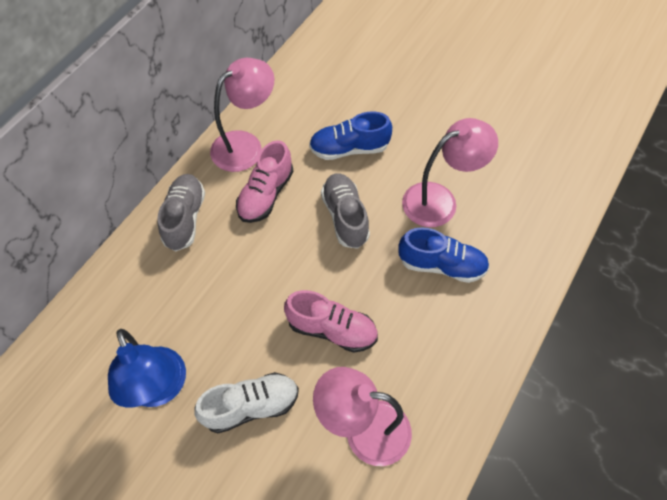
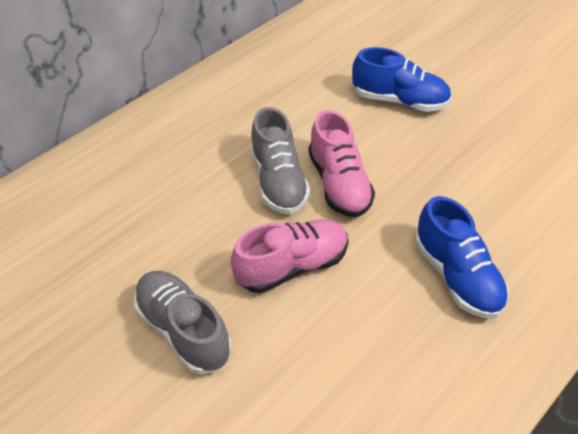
blue lamp: 1 -> 0
pink lamp: 3 -> 0
white shoe: 1 -> 0

